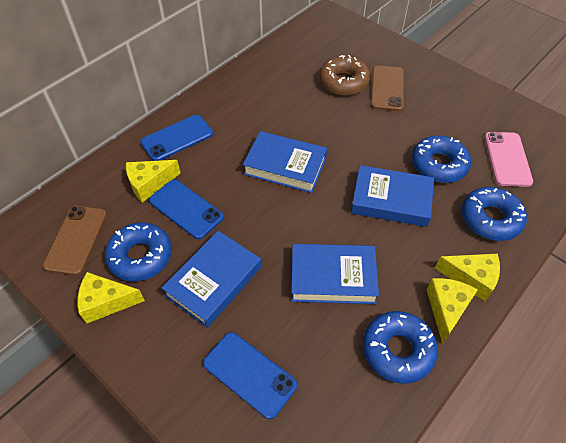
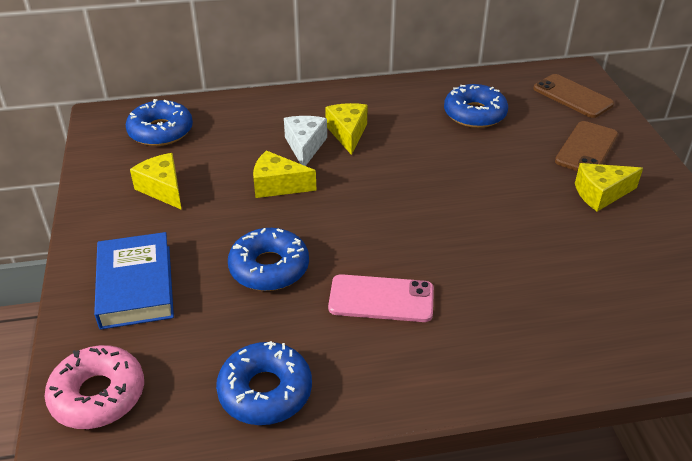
blue book: 4 -> 1
blue phone: 3 -> 0
brown donut: 1 -> 0
pink donut: 0 -> 1
white cheese: 0 -> 1

